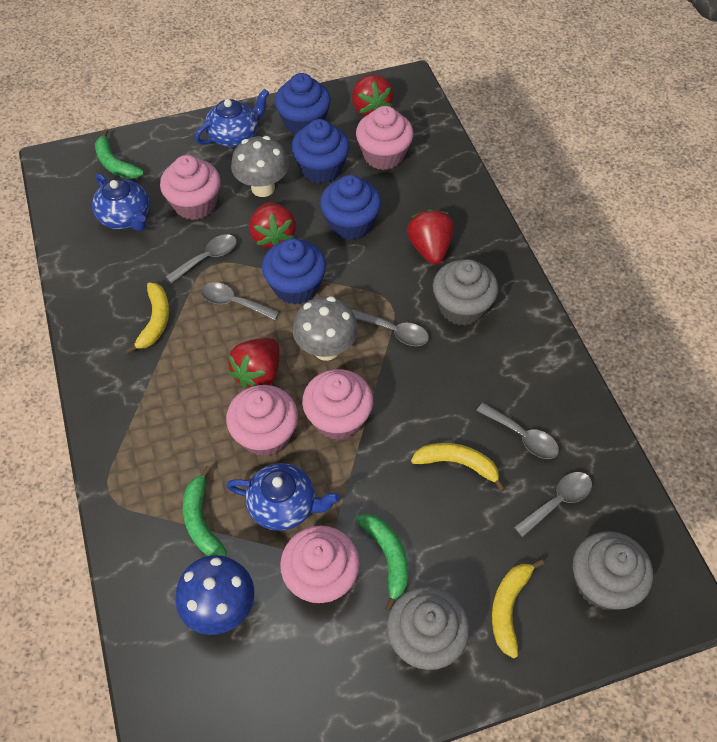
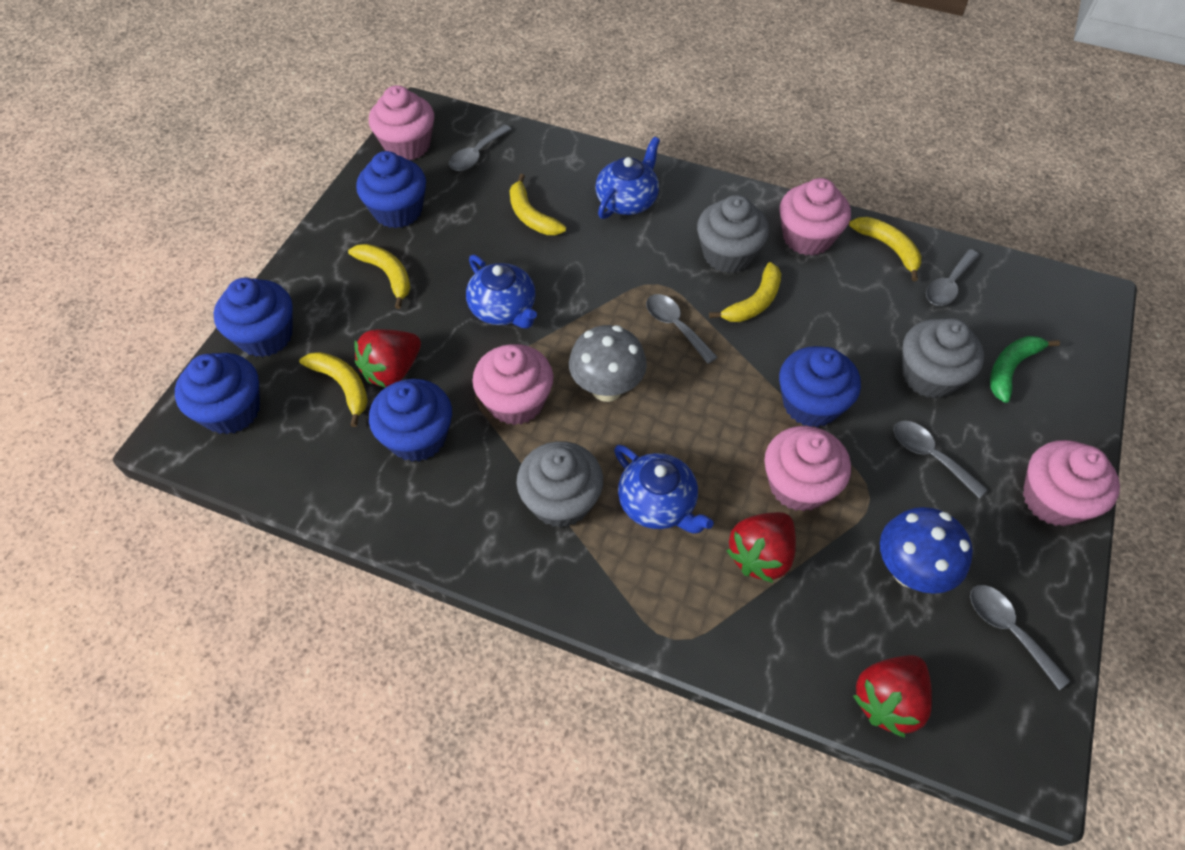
blue cupcake: 4 -> 5
green banana: 3 -> 1
grey mushroom: 2 -> 1
red strawberry: 4 -> 3
yellow banana: 3 -> 5

